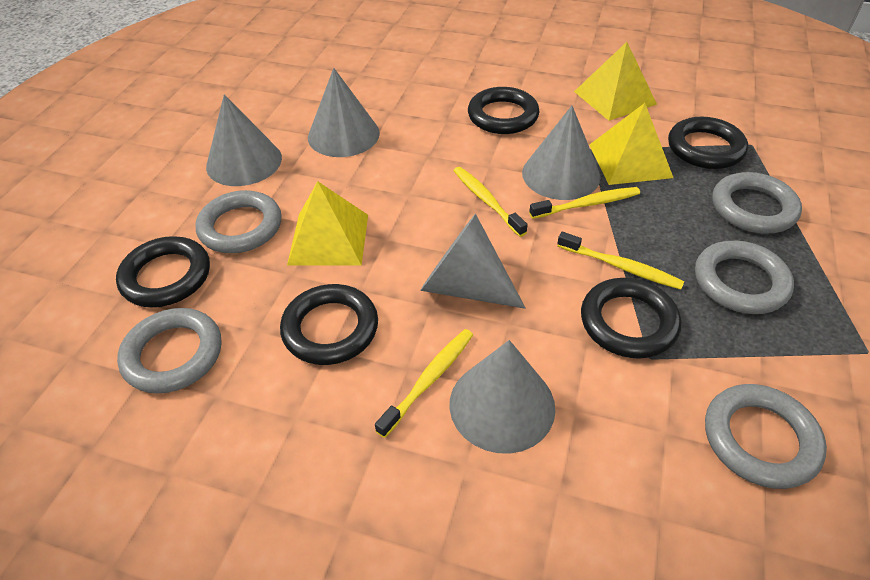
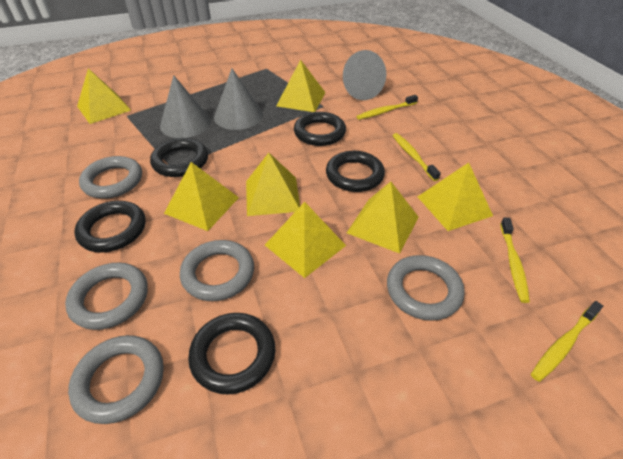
grey cone: 5 -> 3
yellow pyramid: 3 -> 7

